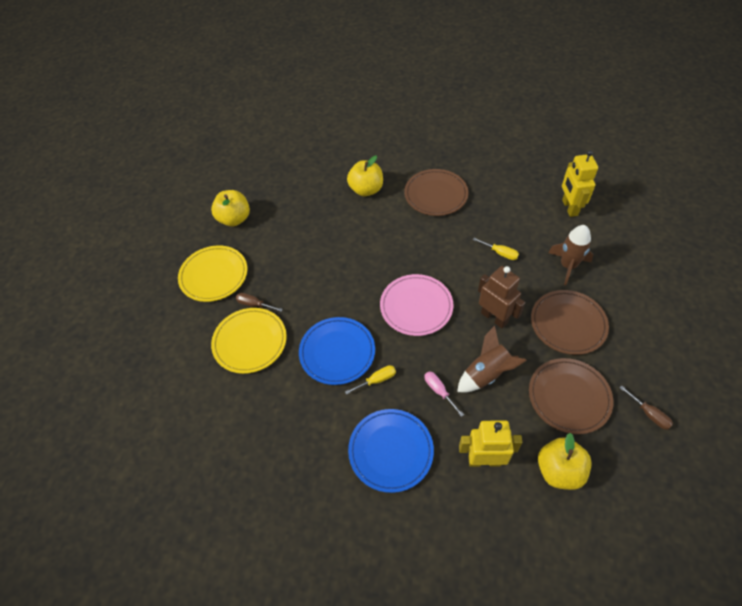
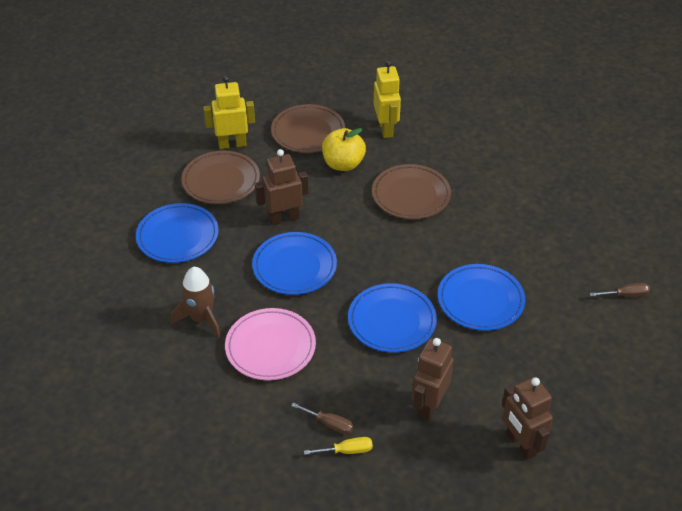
blue plate: 2 -> 4
brown robot: 1 -> 3
brown rocket: 2 -> 1
pink screwdriver: 1 -> 0
yellow apple: 3 -> 1
yellow plate: 2 -> 0
yellow screwdriver: 2 -> 1

